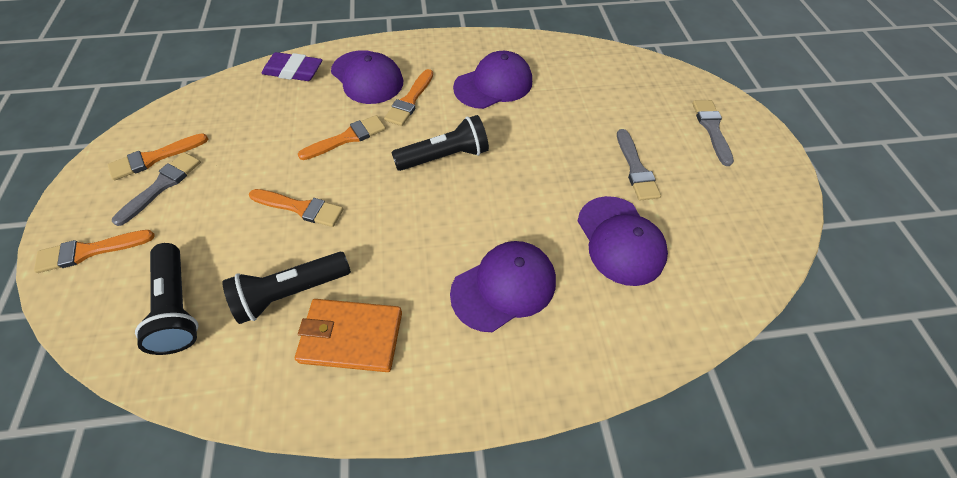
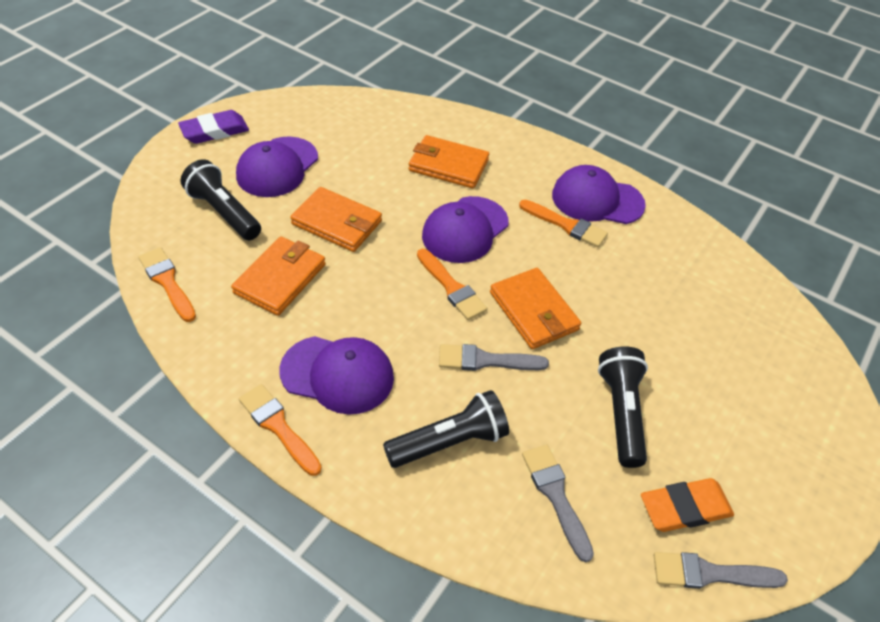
orange brush: 5 -> 4
orange eraser: 0 -> 1
orange wallet: 1 -> 4

